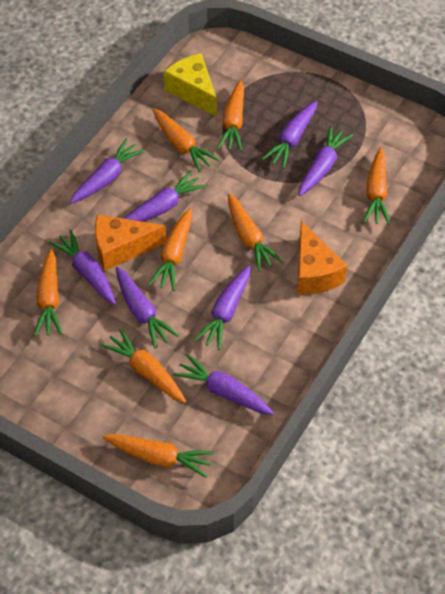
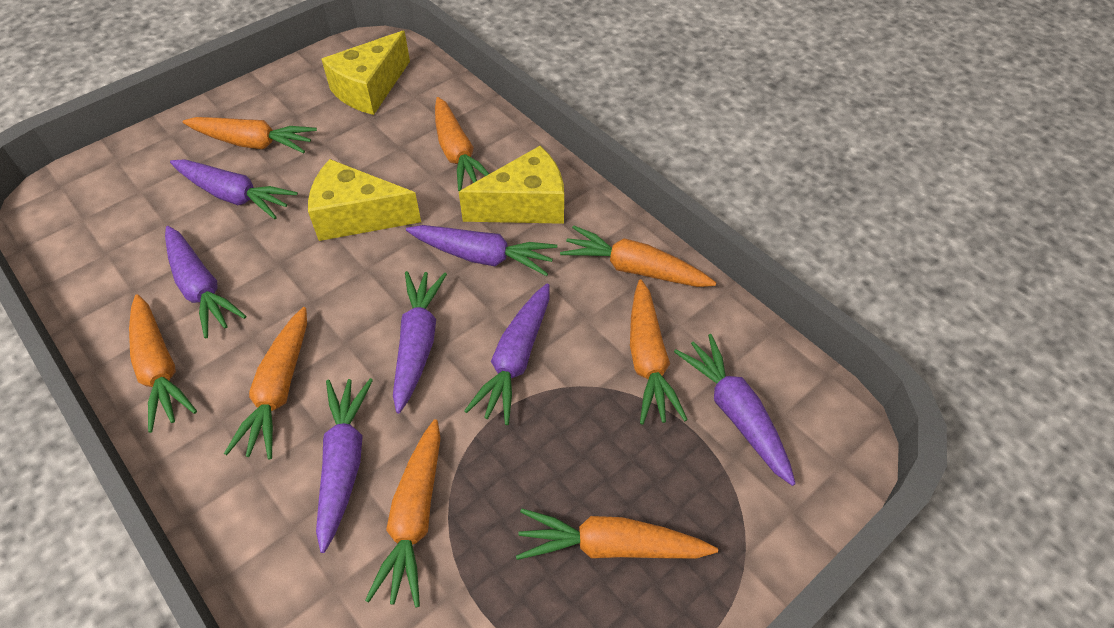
orange cheese: 2 -> 0
purple carrot: 8 -> 7
yellow cheese: 1 -> 3

